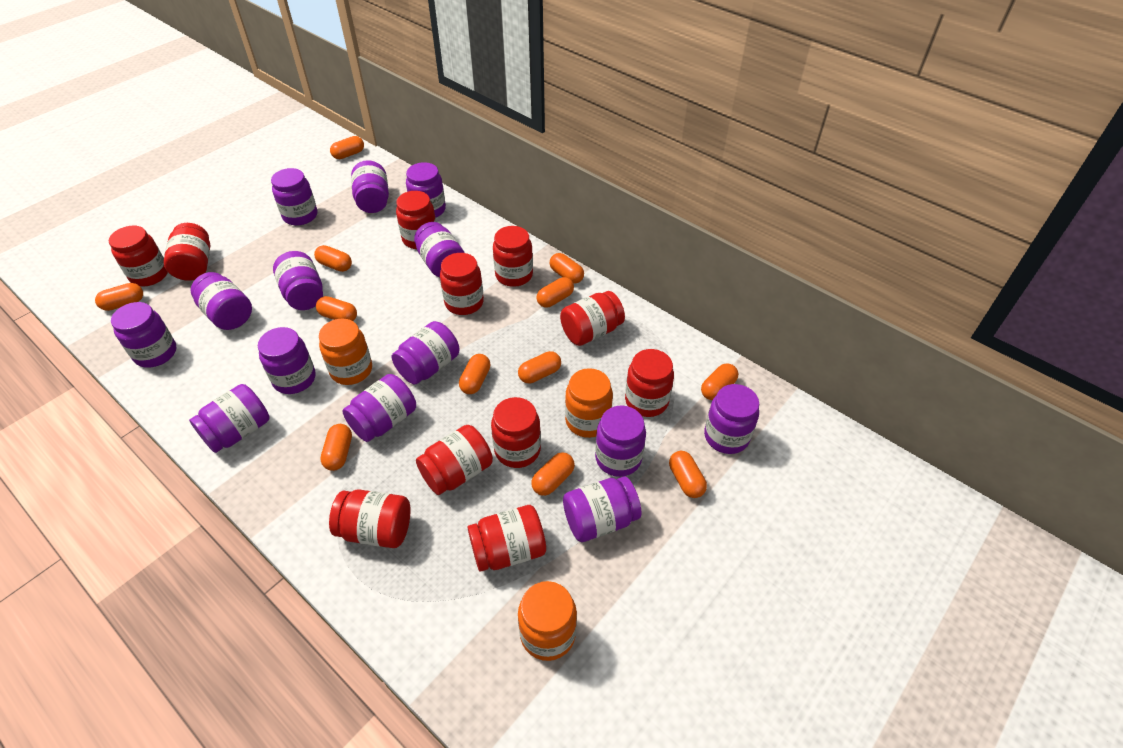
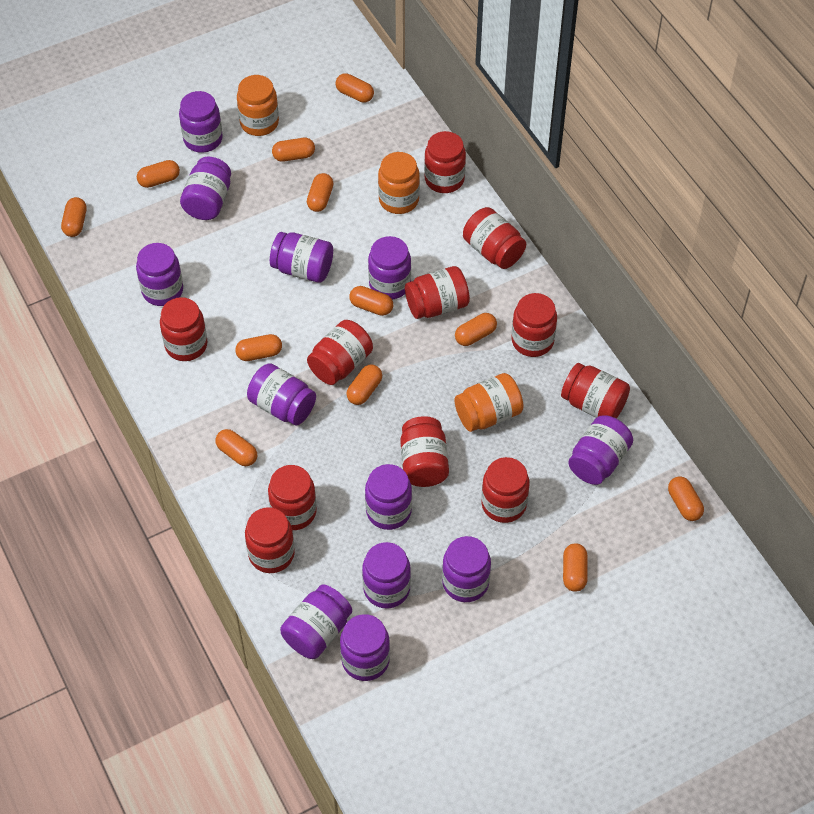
purple jar: 14 -> 12

